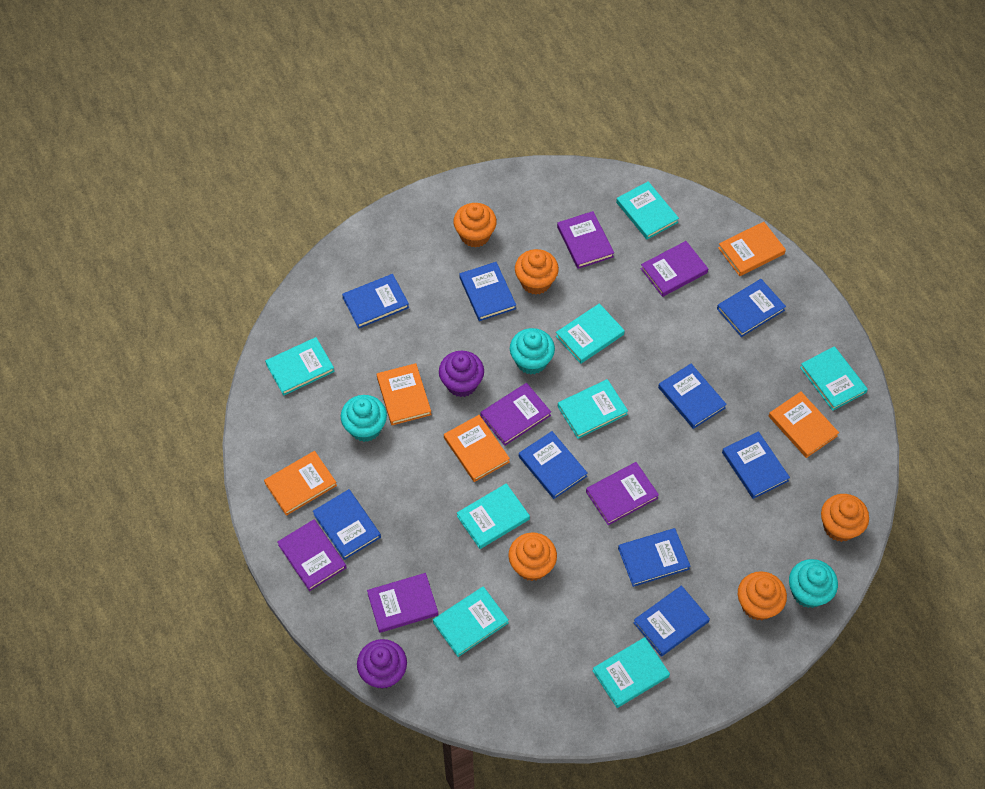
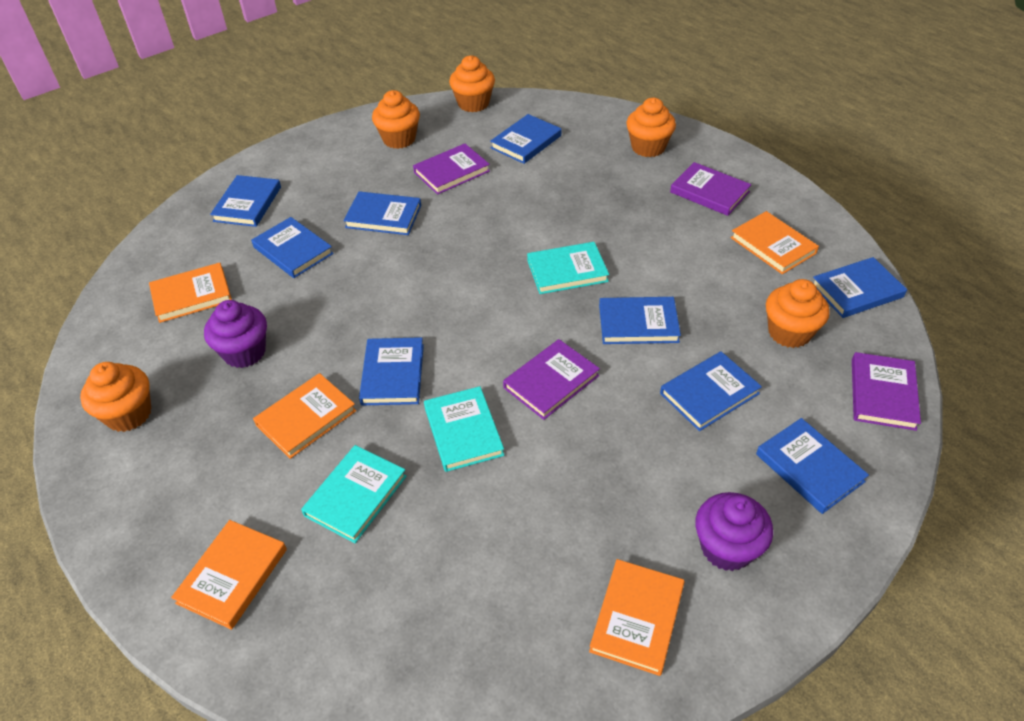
purple book: 6 -> 4
turquoise book: 8 -> 3
turquoise cupcake: 3 -> 0

